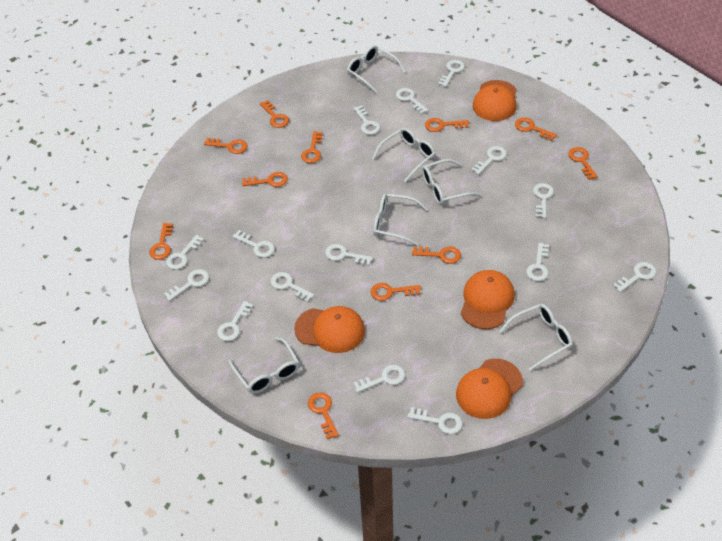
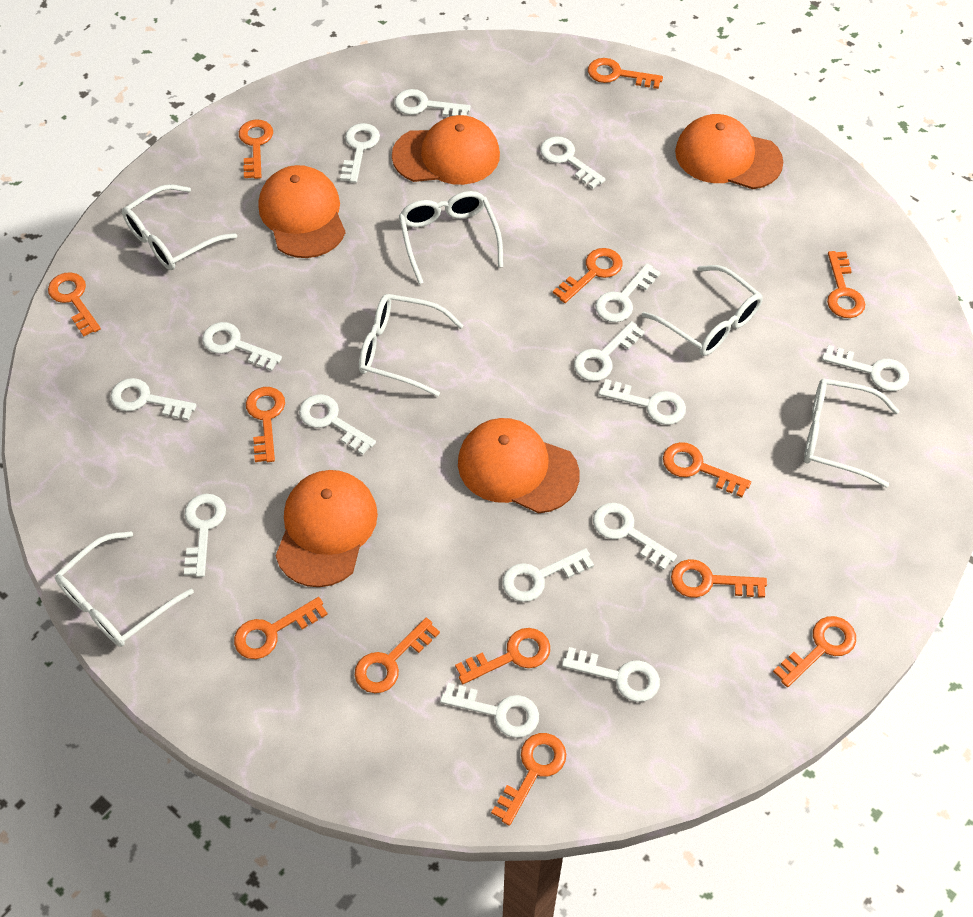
orange cap: 4 -> 5
orange key: 11 -> 13

